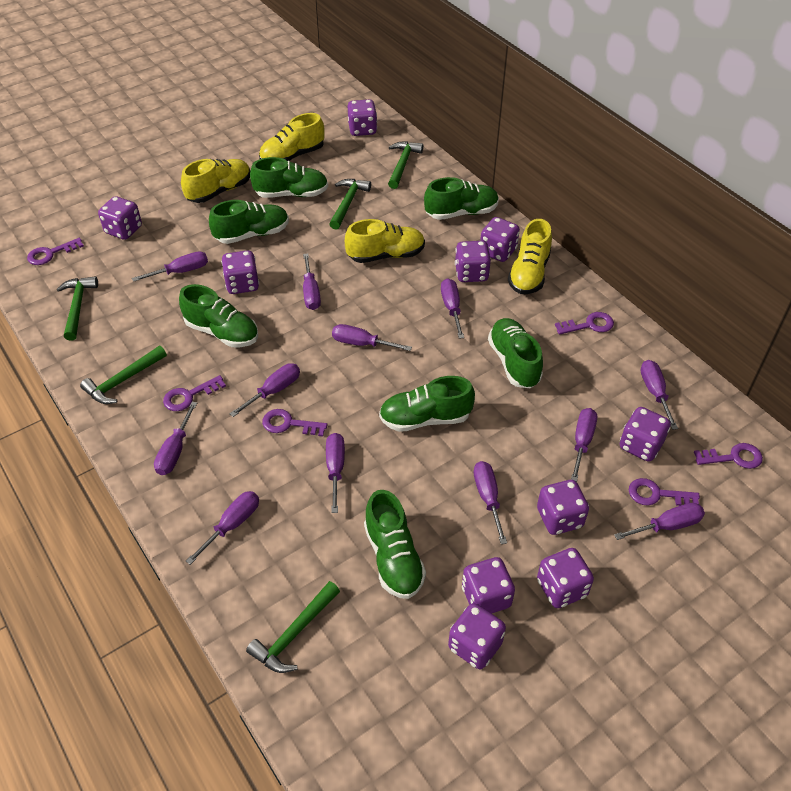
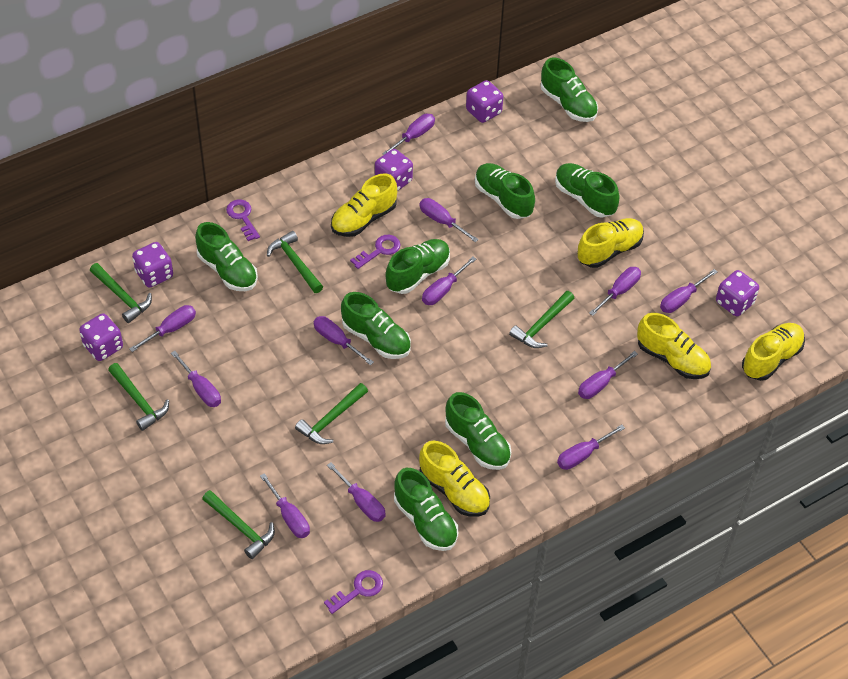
green hammer: 5 -> 6
green shoe: 7 -> 8
purple dice: 10 -> 5
purple key: 6 -> 3
yellow shoe: 4 -> 5

